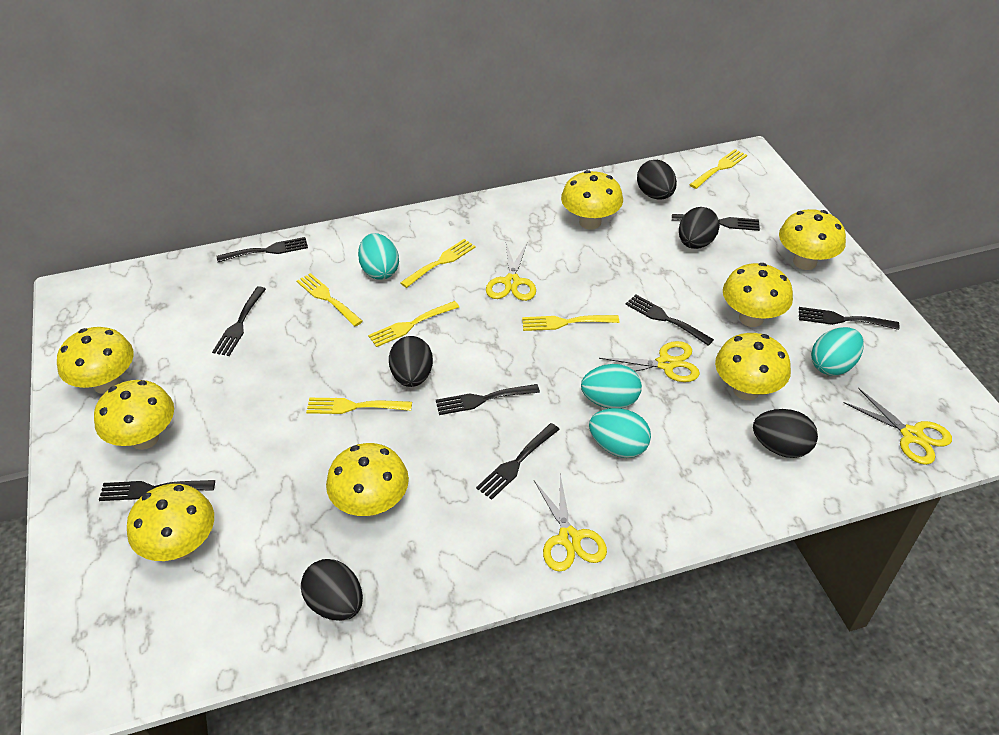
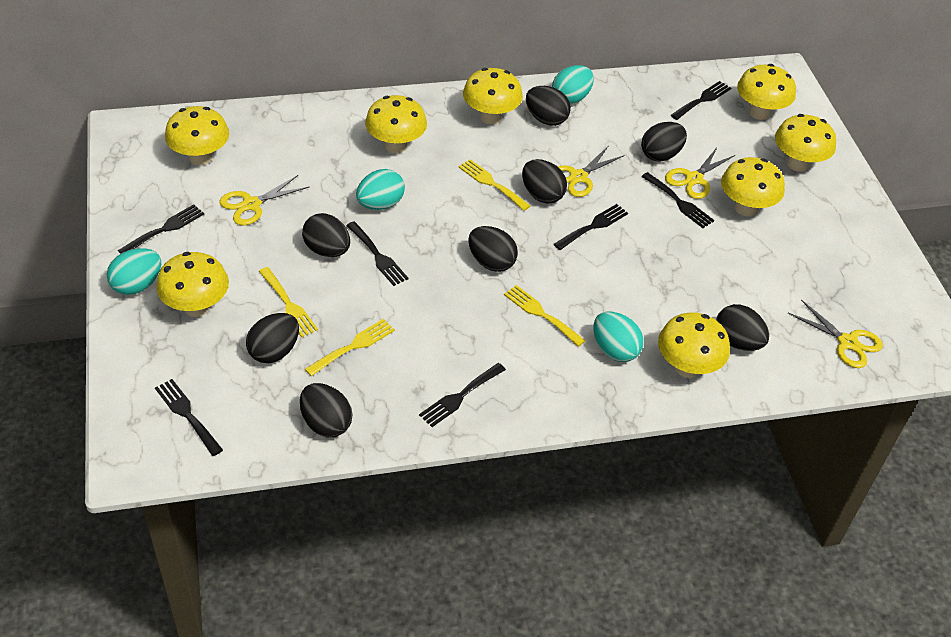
black egg: 5 -> 8
black fork: 8 -> 7
yellow fork: 6 -> 4

